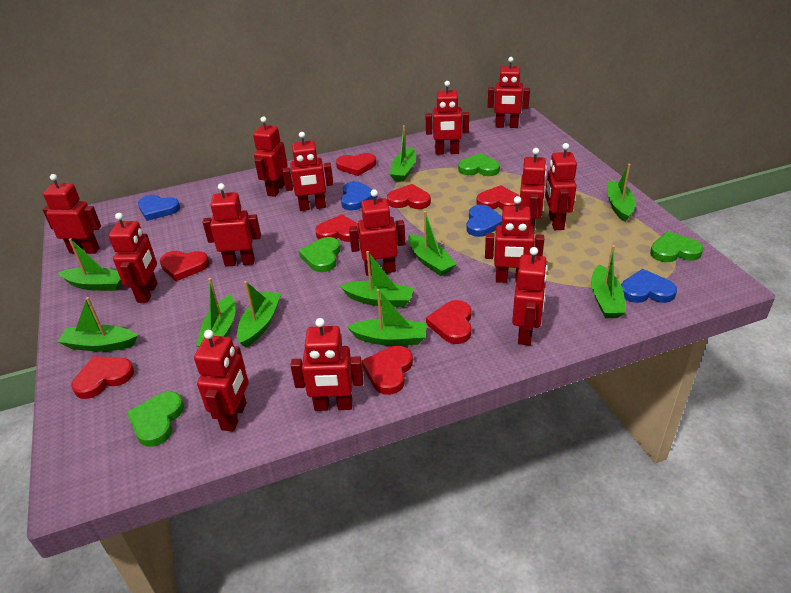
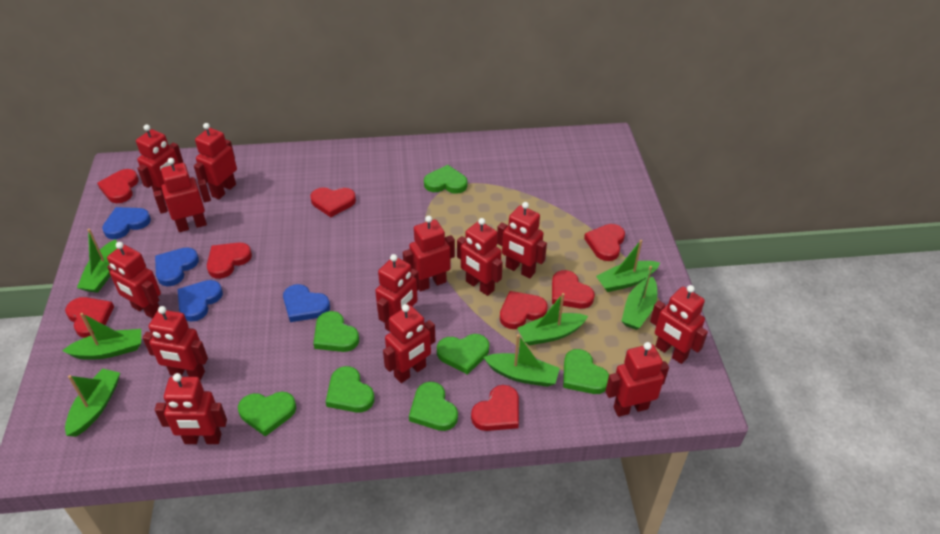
green boat: 10 -> 7
green heart: 4 -> 7
red robot: 14 -> 13

